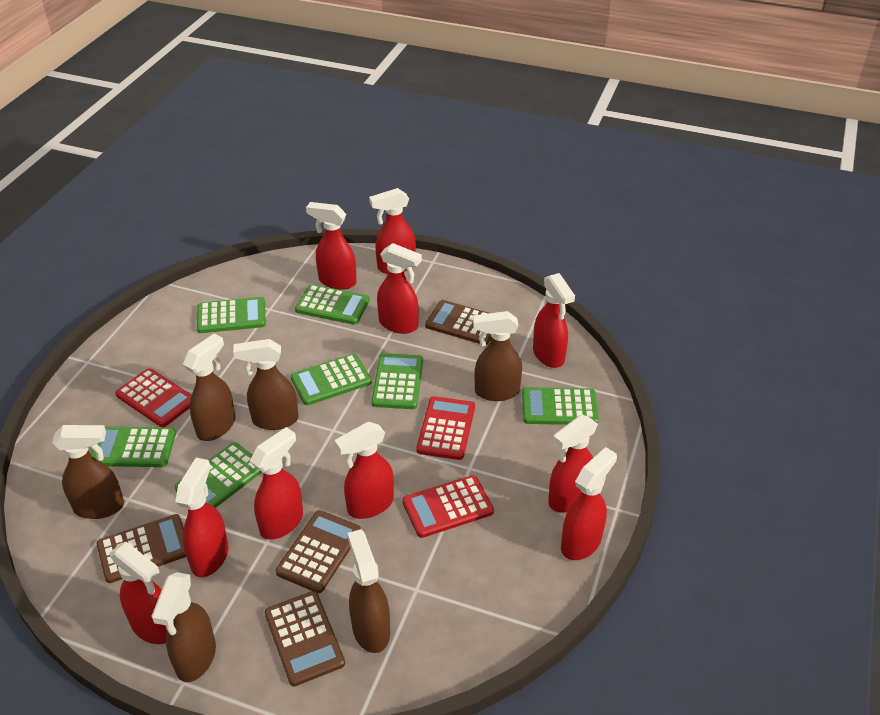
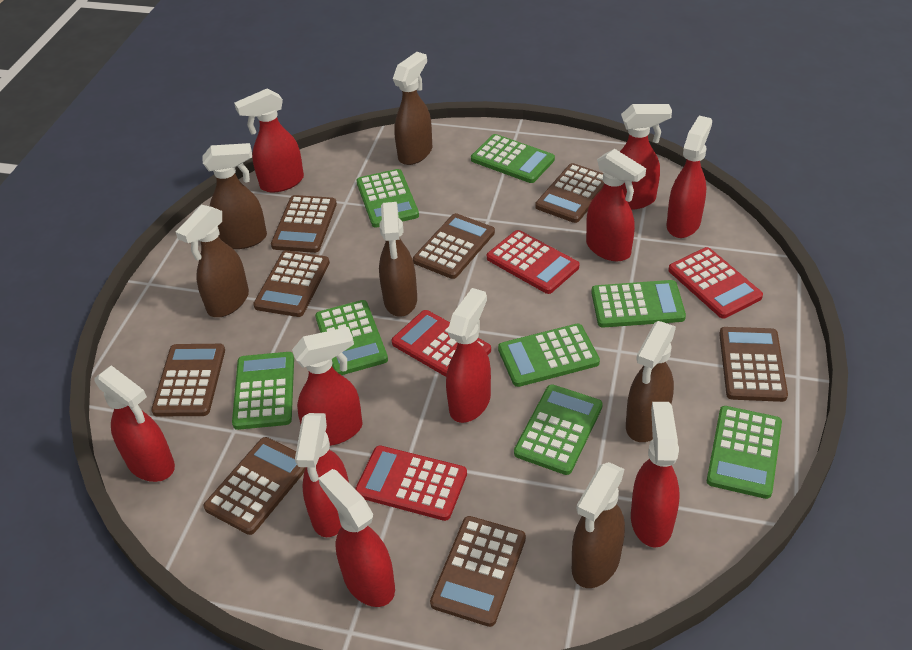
brown calculator: 4 -> 8
green calculator: 7 -> 8
red calculator: 3 -> 4

